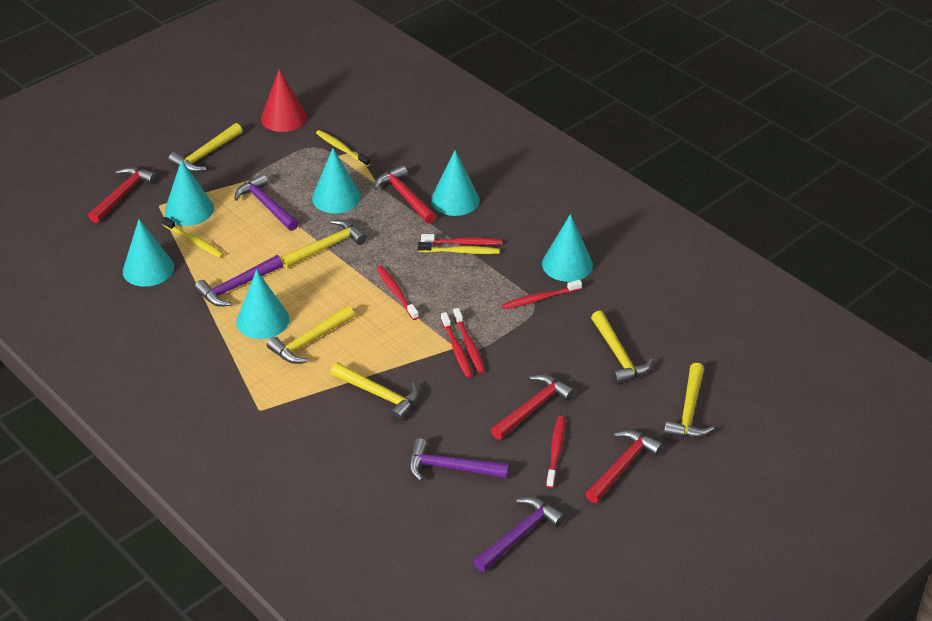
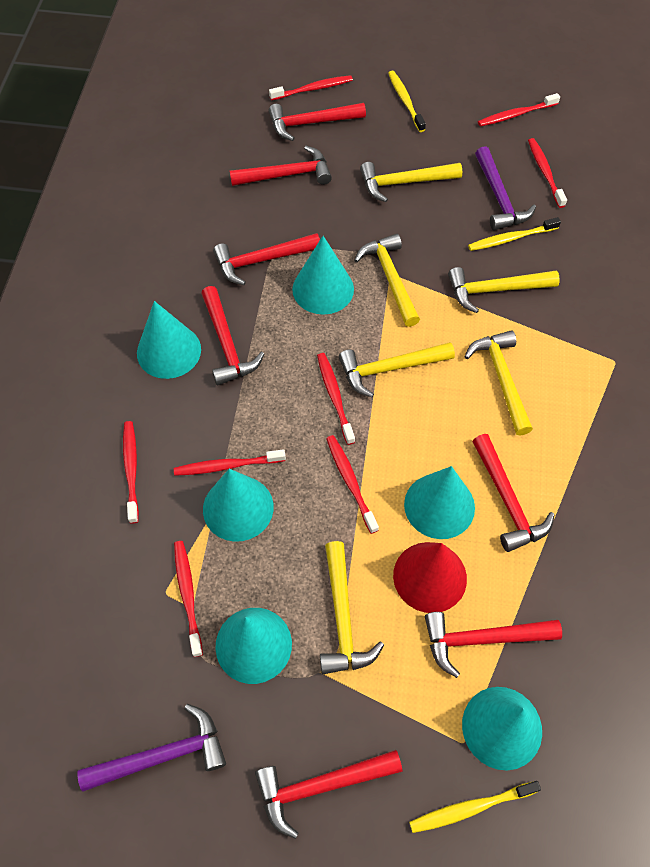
purple hammer: 4 -> 2
red hammer: 4 -> 7
red toothbrush: 6 -> 8

